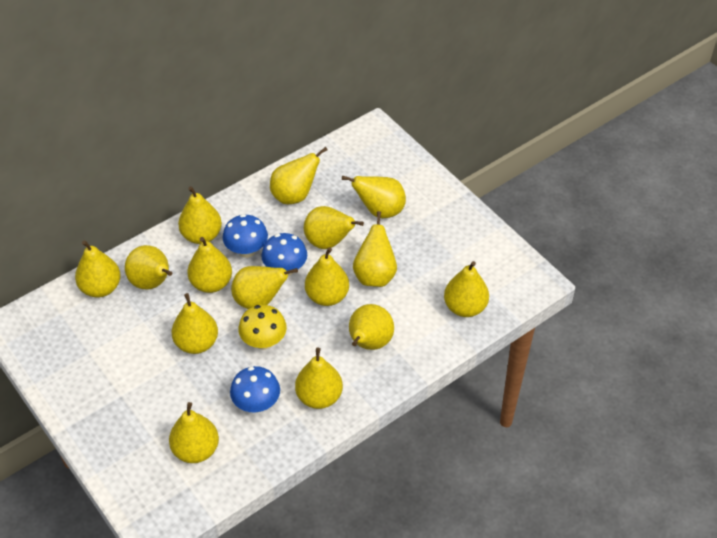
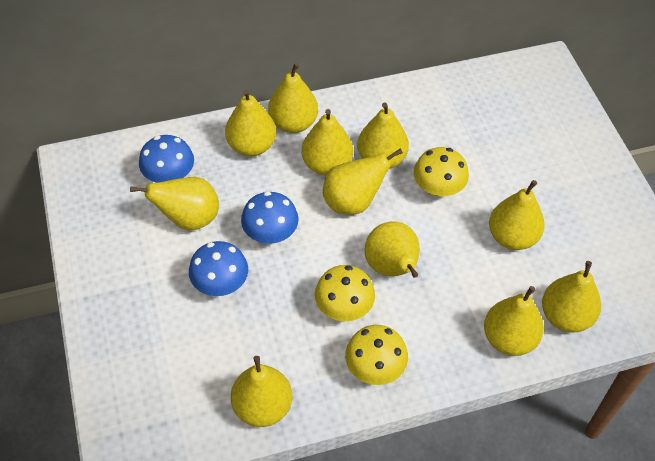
yellow mushroom: 1 -> 3
yellow pear: 15 -> 11

